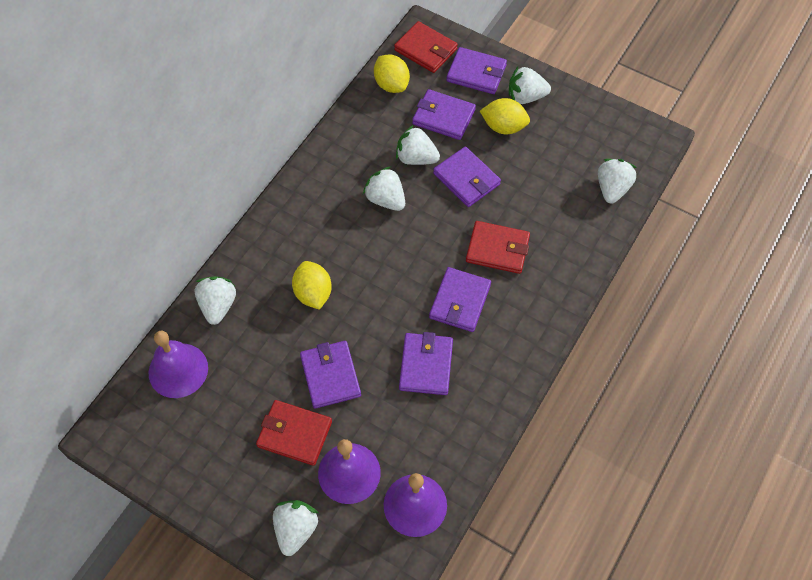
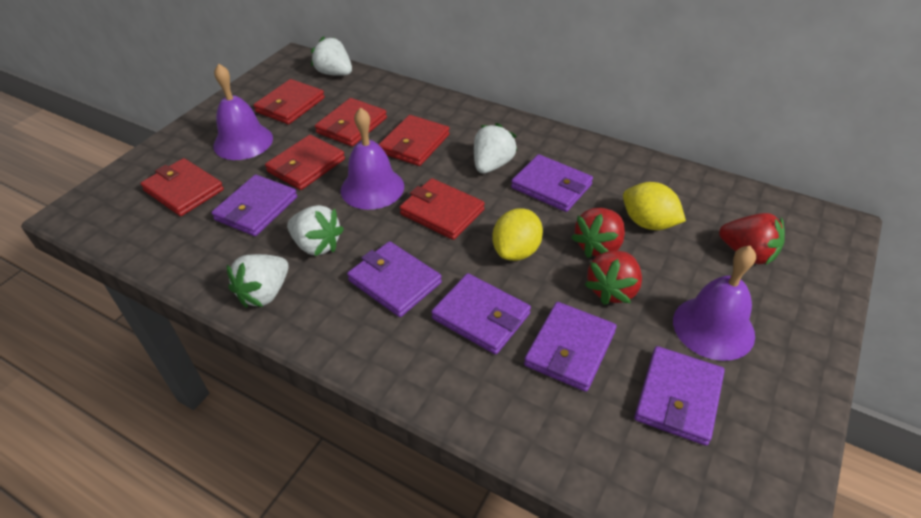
red strawberry: 0 -> 3
red wallet: 3 -> 6
white strawberry: 6 -> 4
yellow lemon: 3 -> 2

